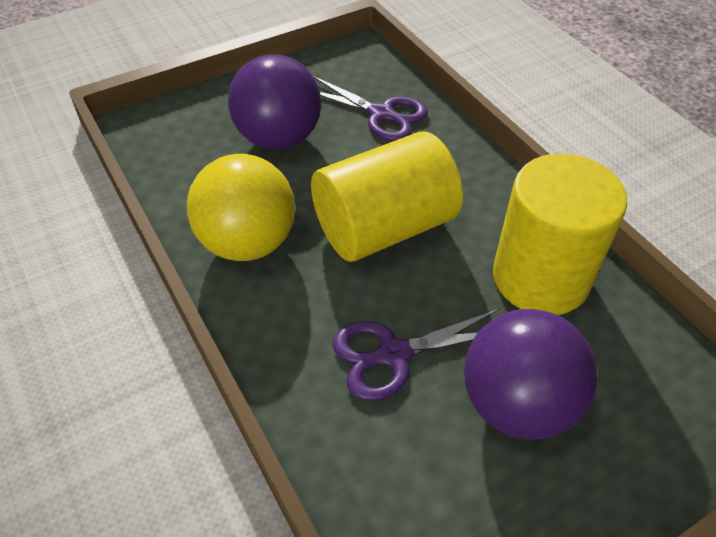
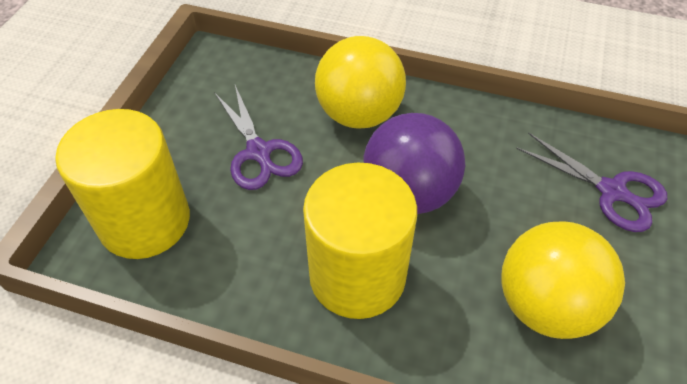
purple ball: 2 -> 1
yellow ball: 1 -> 2

